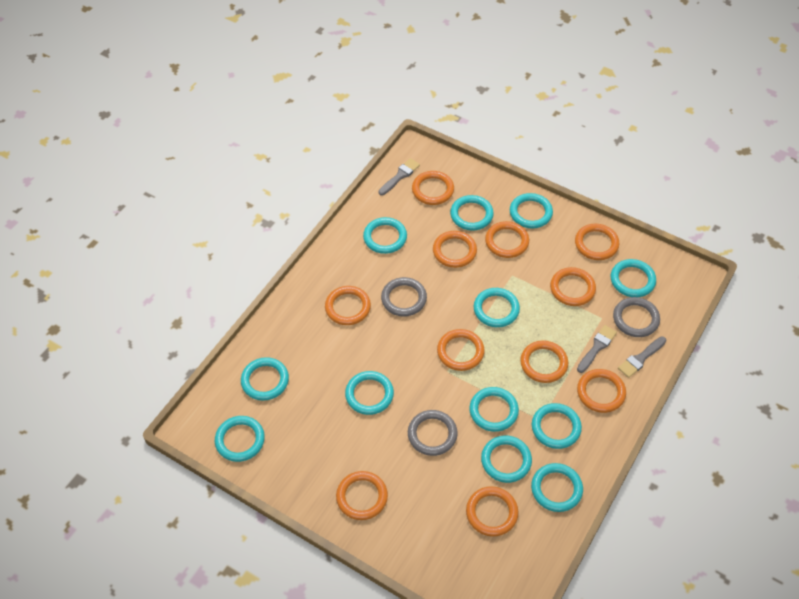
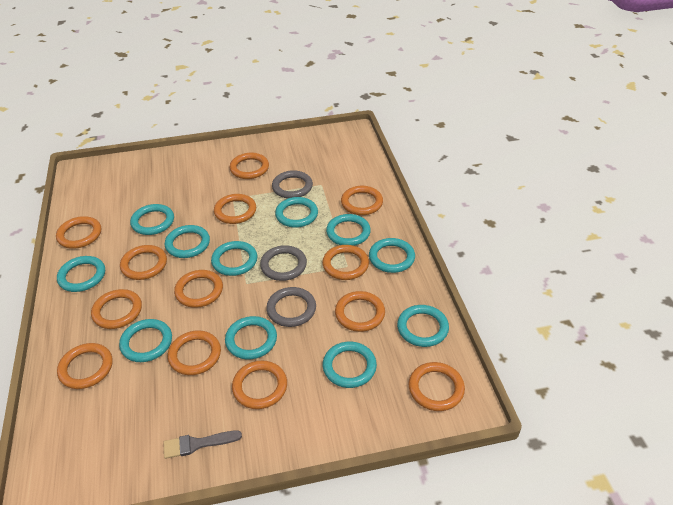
grey brush: 3 -> 1
orange ring: 11 -> 13
turquoise ring: 12 -> 11

